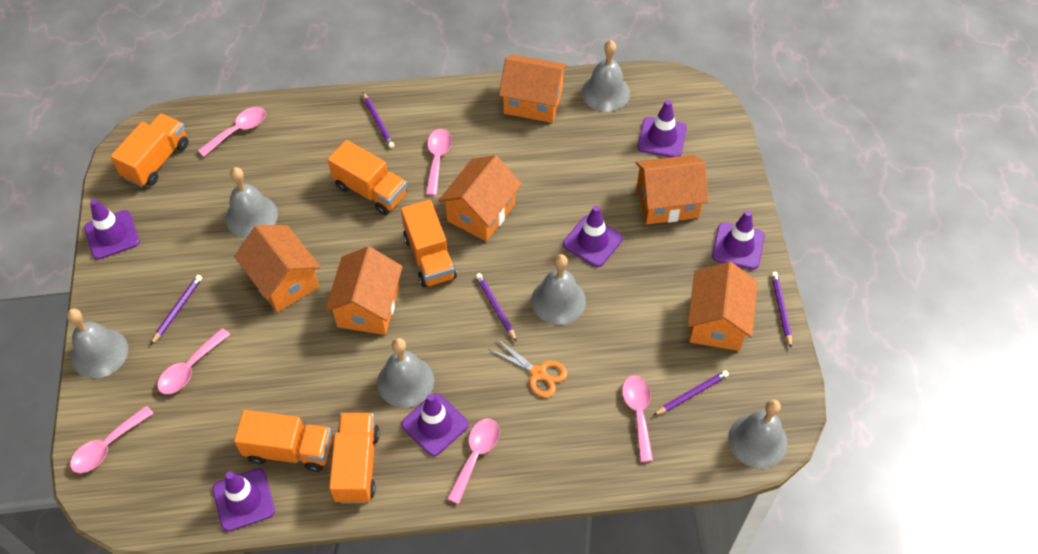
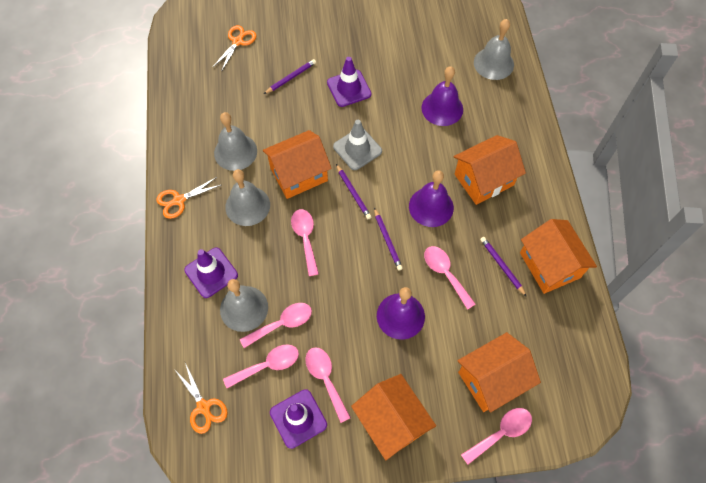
grey bell: 6 -> 4
grey traffic cone: 0 -> 1
orange house: 6 -> 5
orange scissors: 1 -> 3
orange truck: 5 -> 0
purple bell: 0 -> 3
purple pencil: 5 -> 4
purple traffic cone: 6 -> 3

